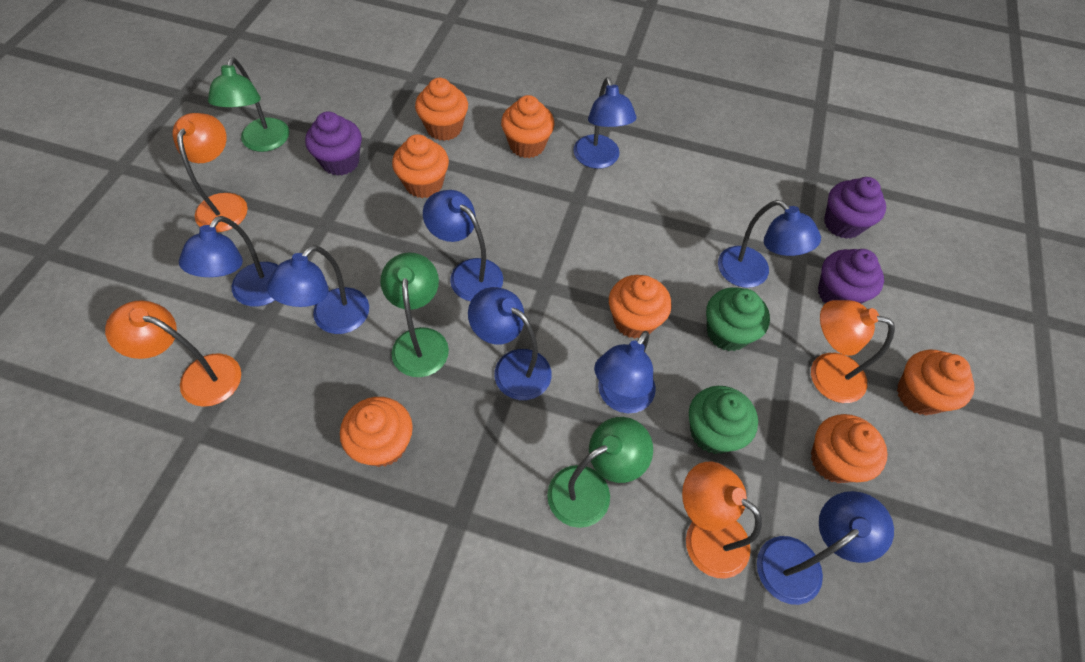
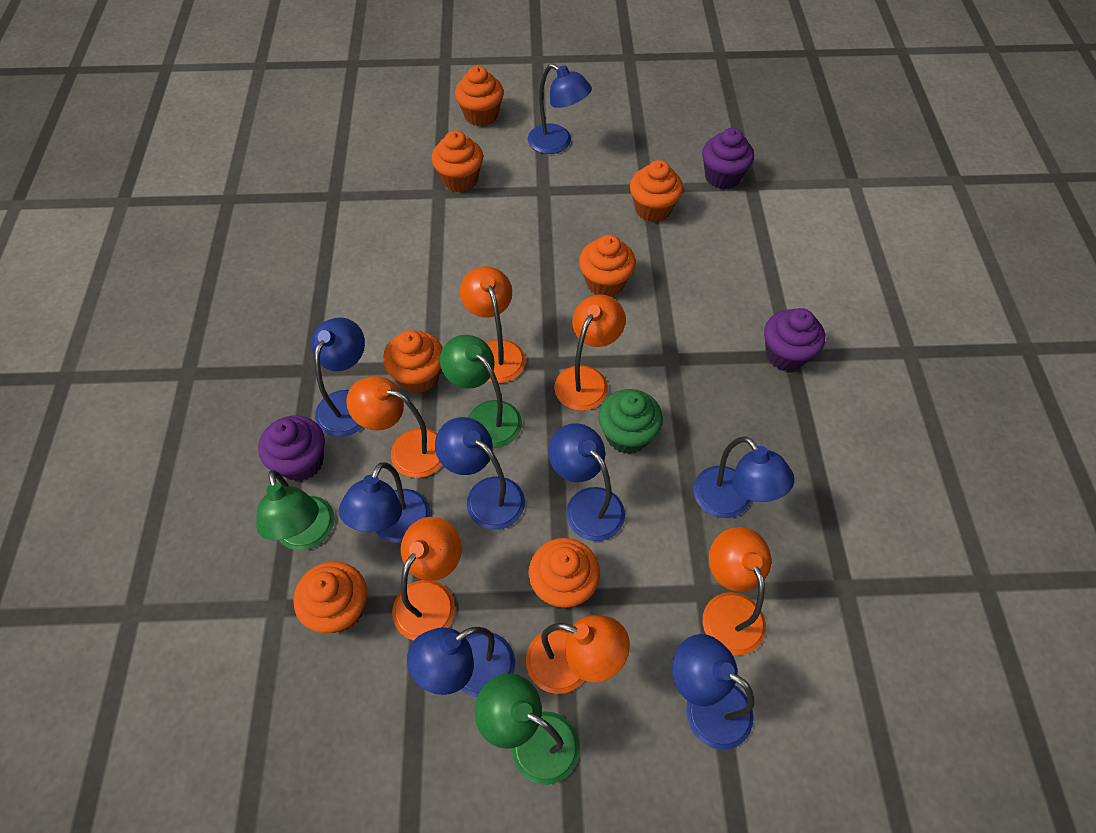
green cupcake: 2 -> 1
orange lamp: 4 -> 6

